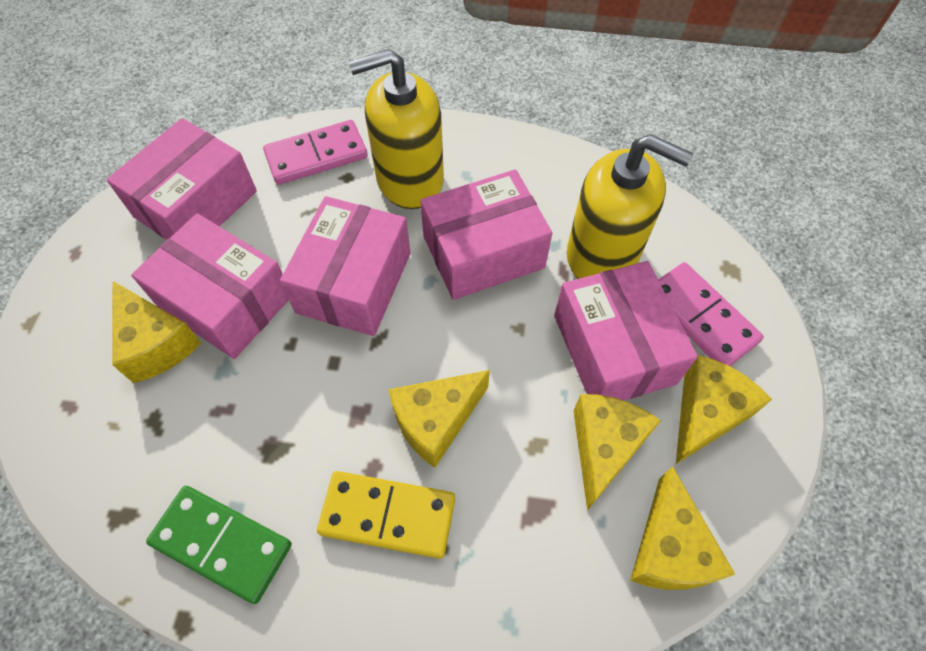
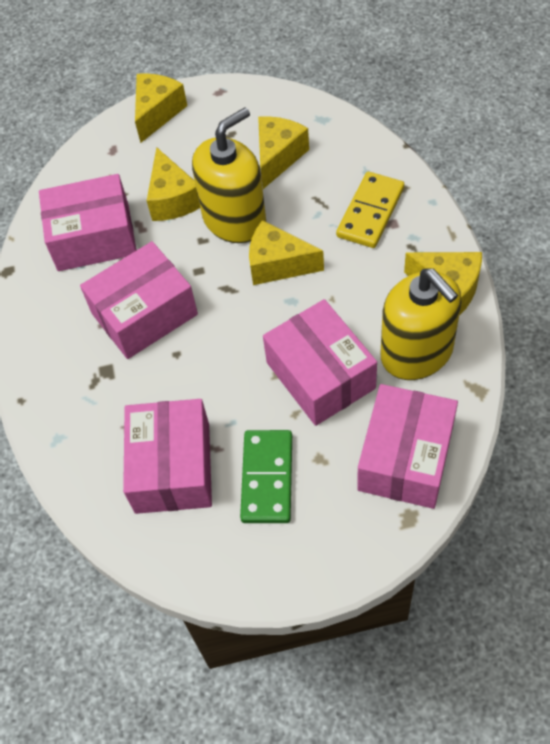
pink domino: 2 -> 0

